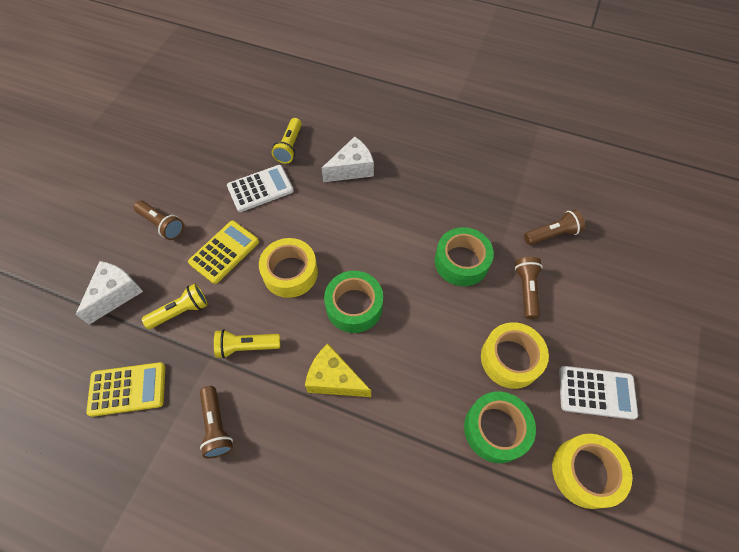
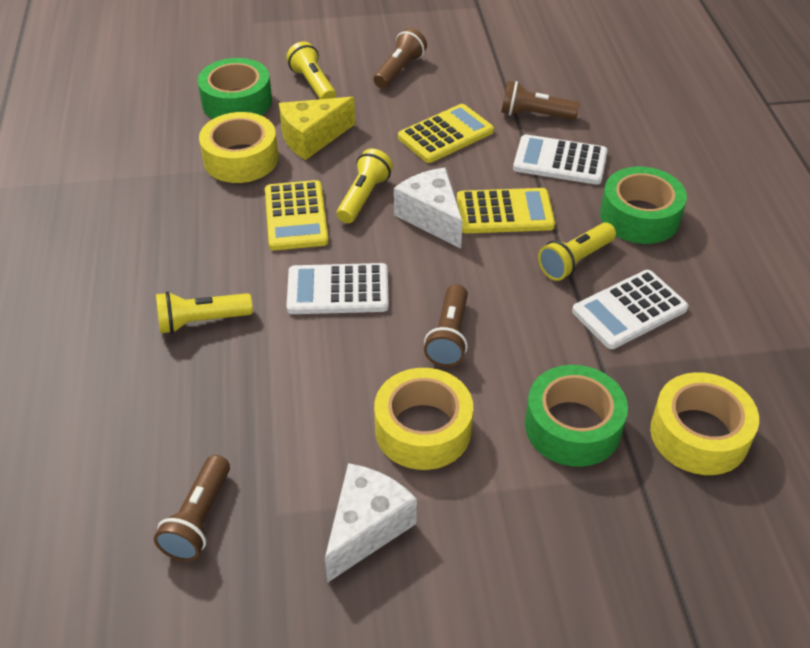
white calculator: 2 -> 3
yellow calculator: 2 -> 3
yellow flashlight: 3 -> 4

